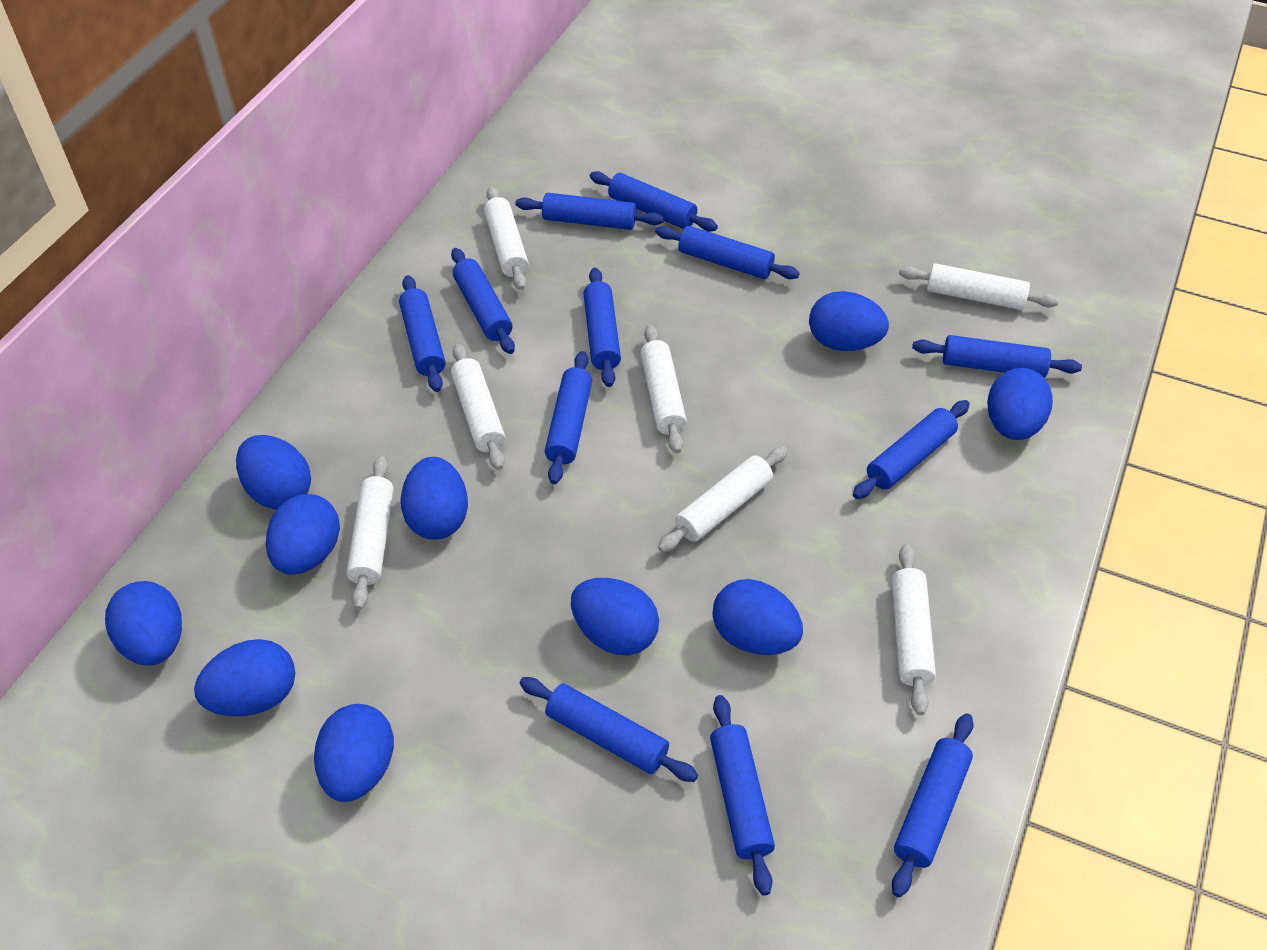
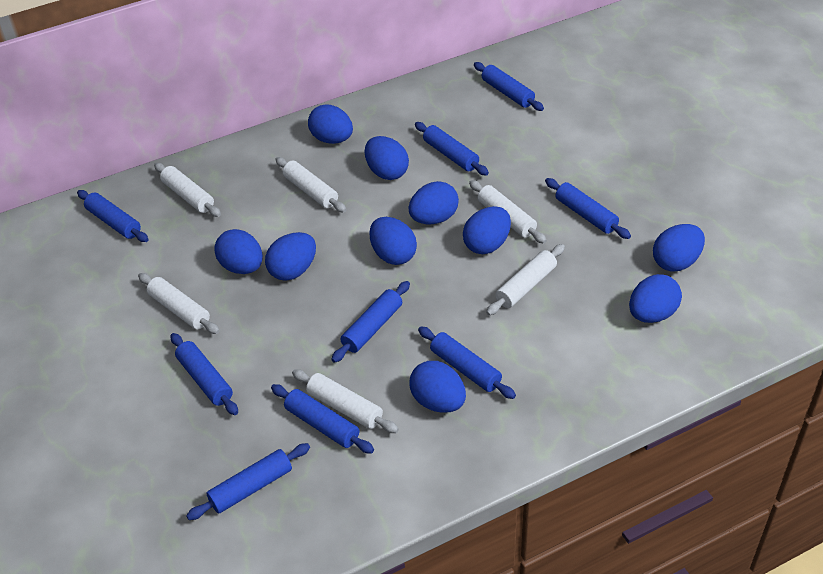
blue rolling pin: 12 -> 9
white rolling pin: 7 -> 6

